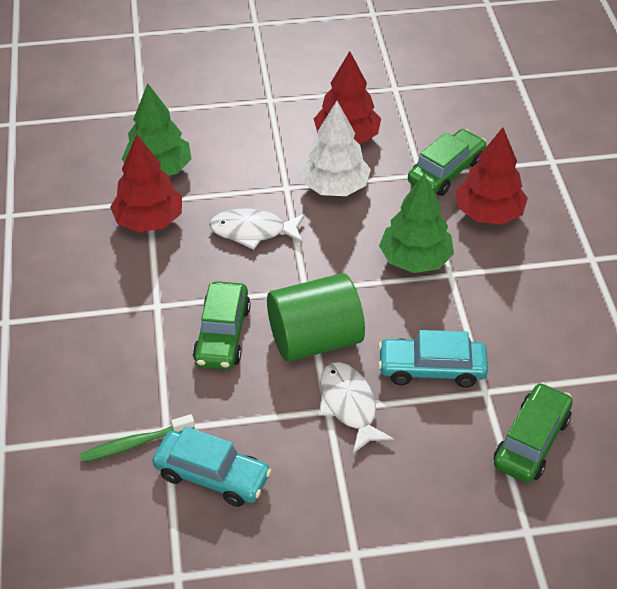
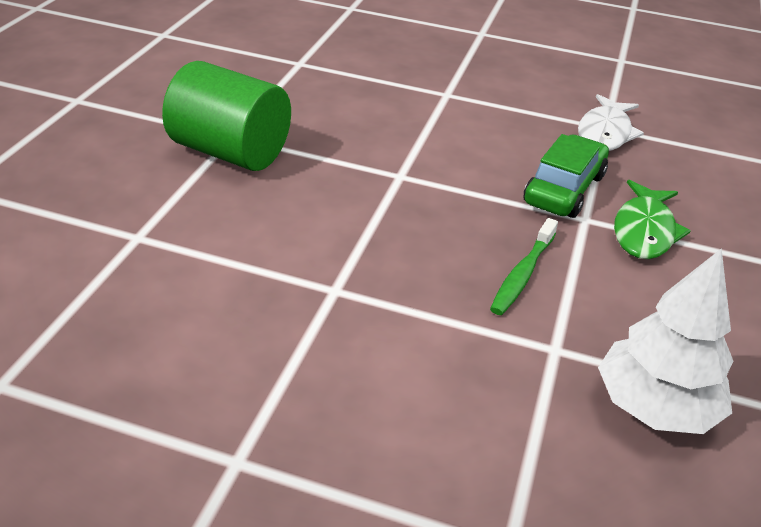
green car: 3 -> 1
green fish: 0 -> 1
green tree: 2 -> 0
red tree: 3 -> 0
turquoise car: 2 -> 0
white fish: 2 -> 1

